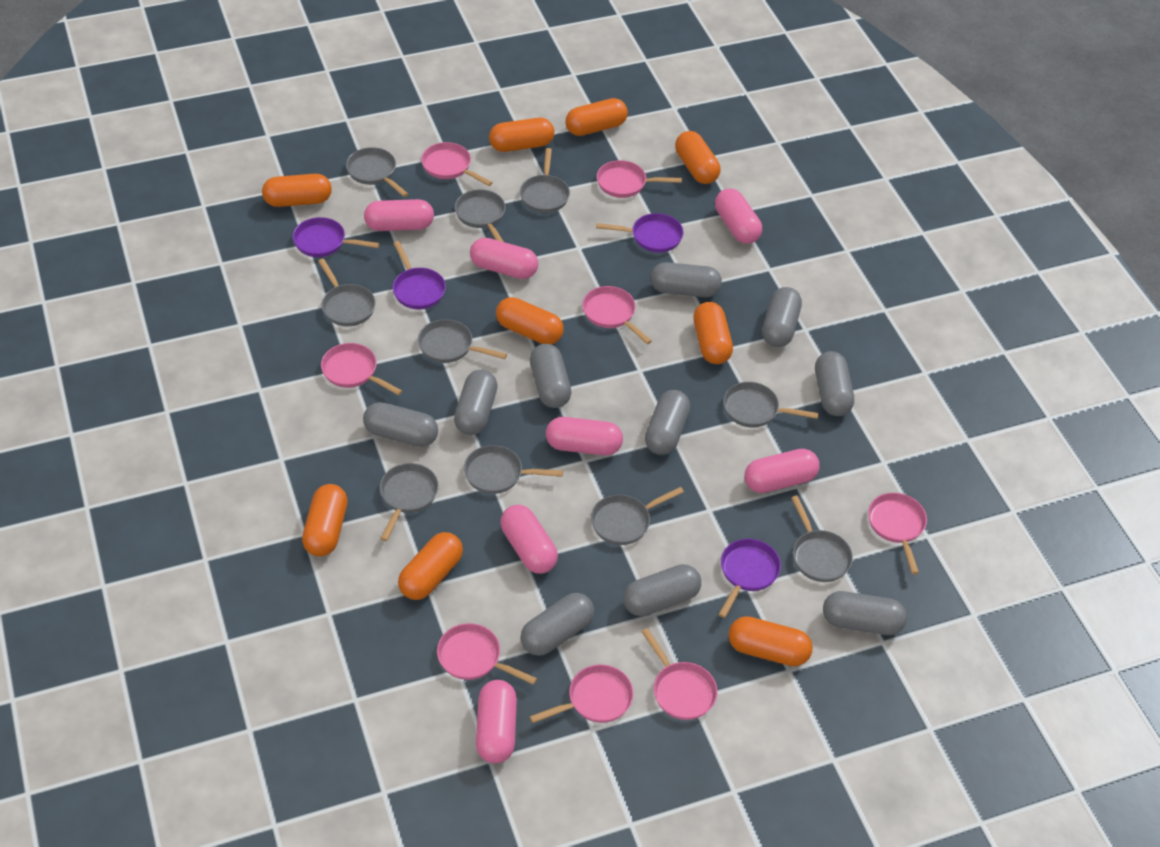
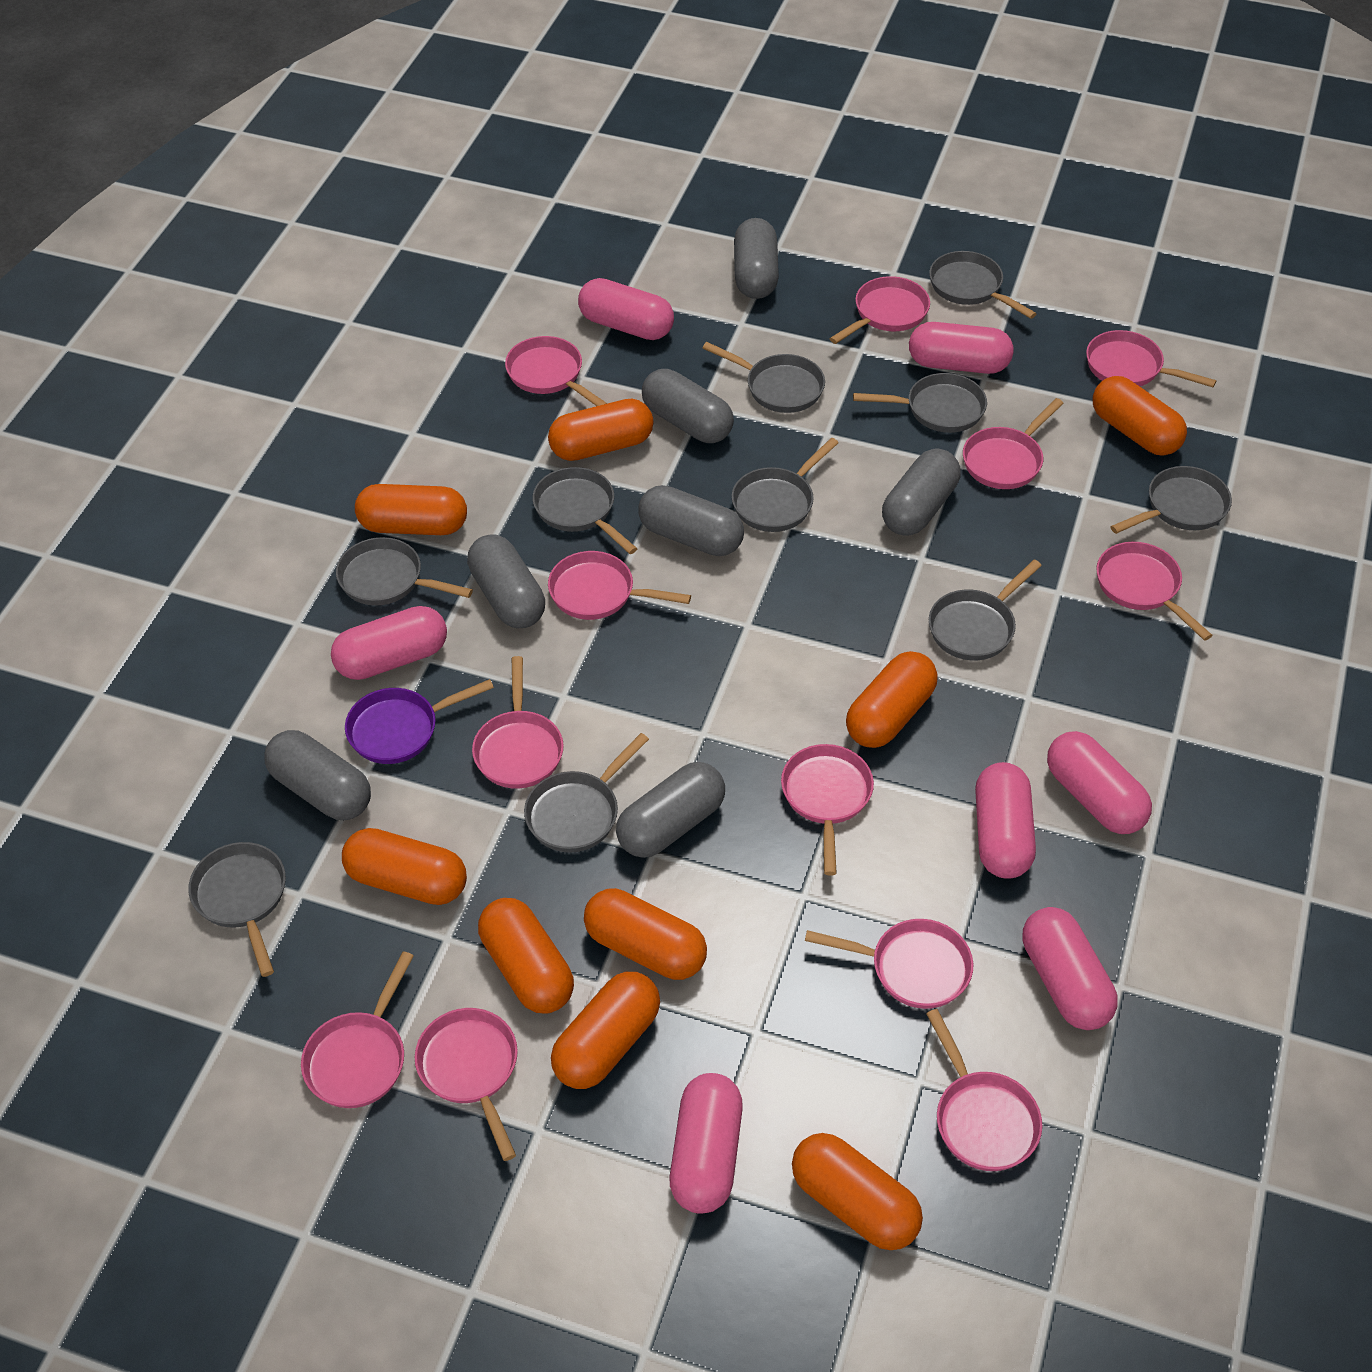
grey capsule: 10 -> 7
pink pan: 8 -> 12
purple pan: 4 -> 1

